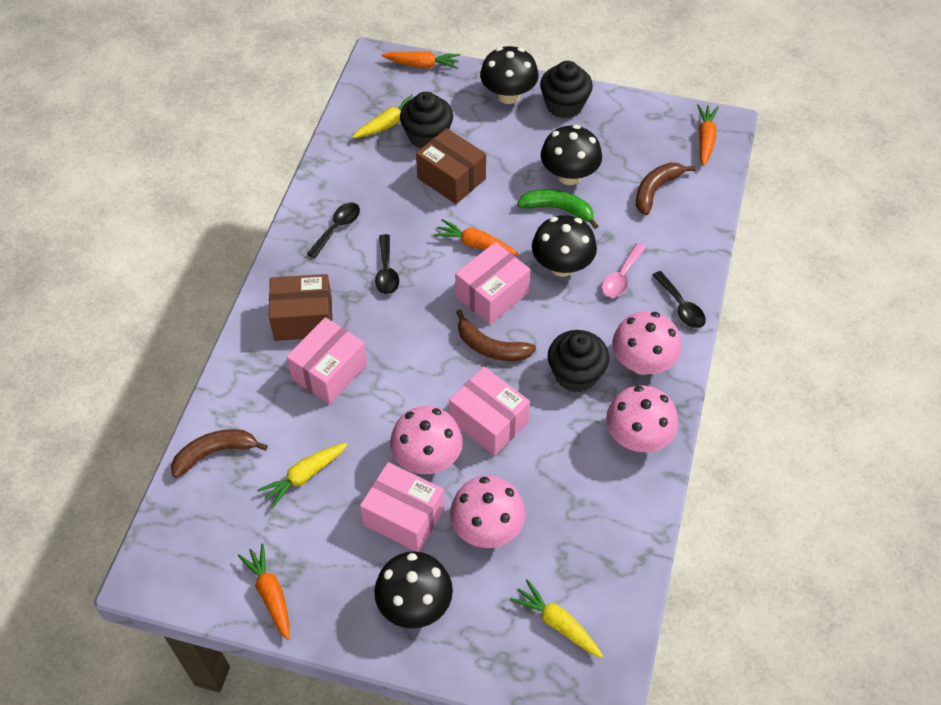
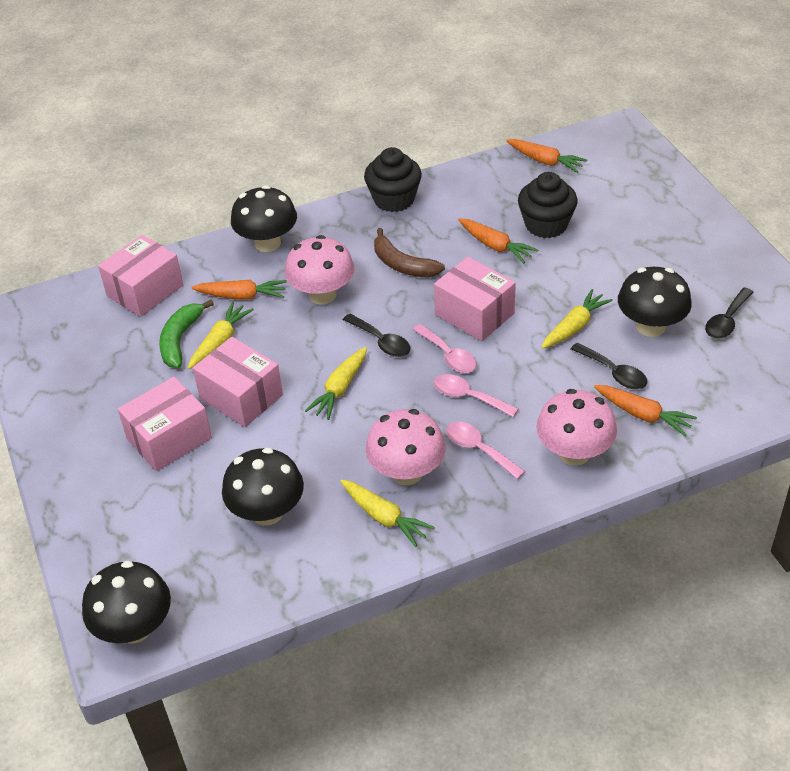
black cupcake: 3 -> 2
brown banana: 3 -> 1
brown box: 2 -> 0
pink mushroom: 4 -> 3
pink spoon: 1 -> 3
yellow carrot: 3 -> 4

